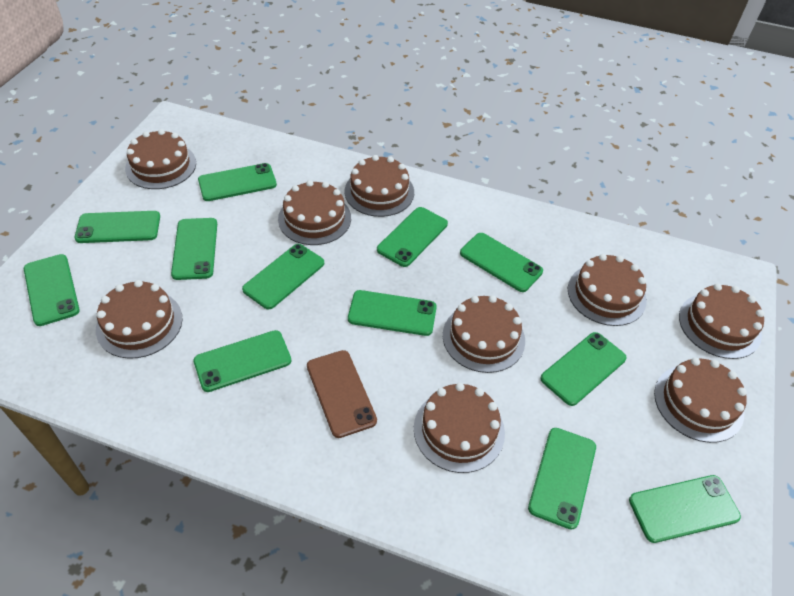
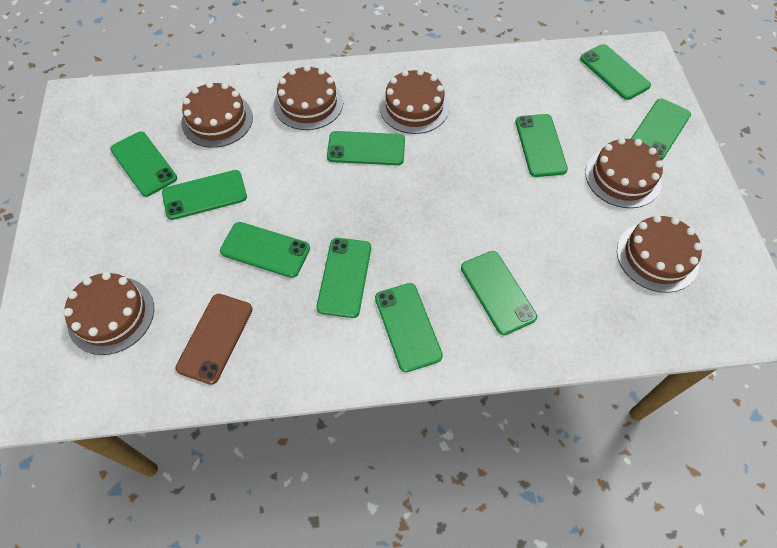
brown cake: 9 -> 6
green phone: 12 -> 10

